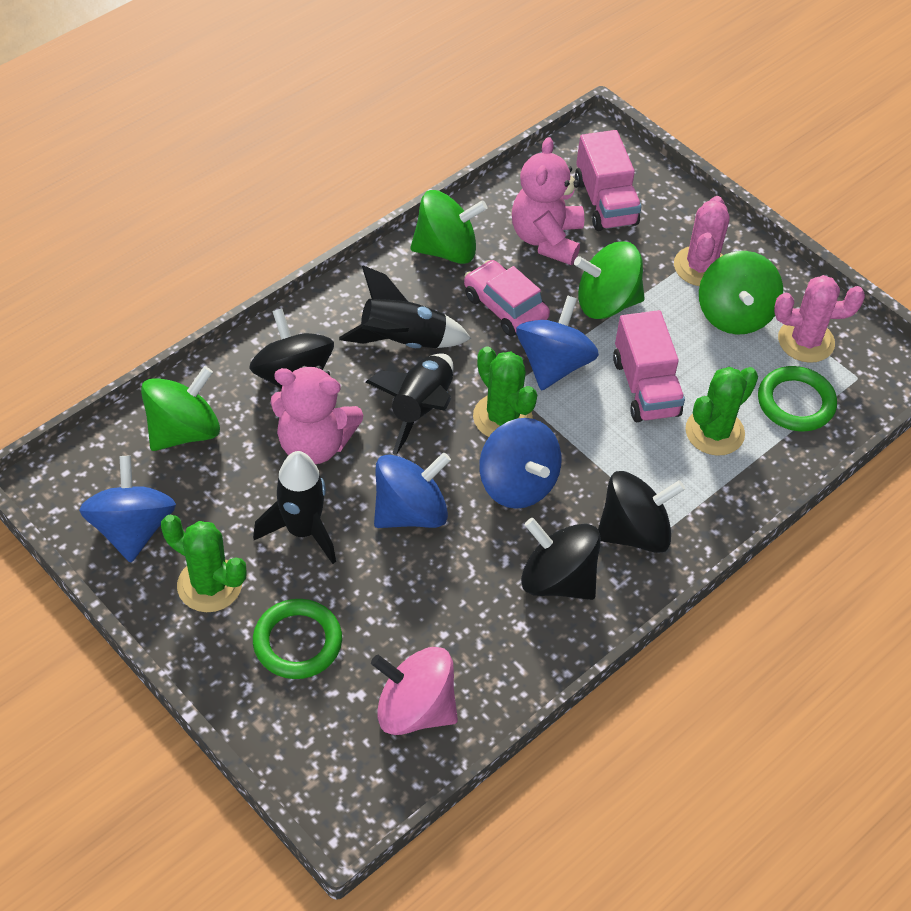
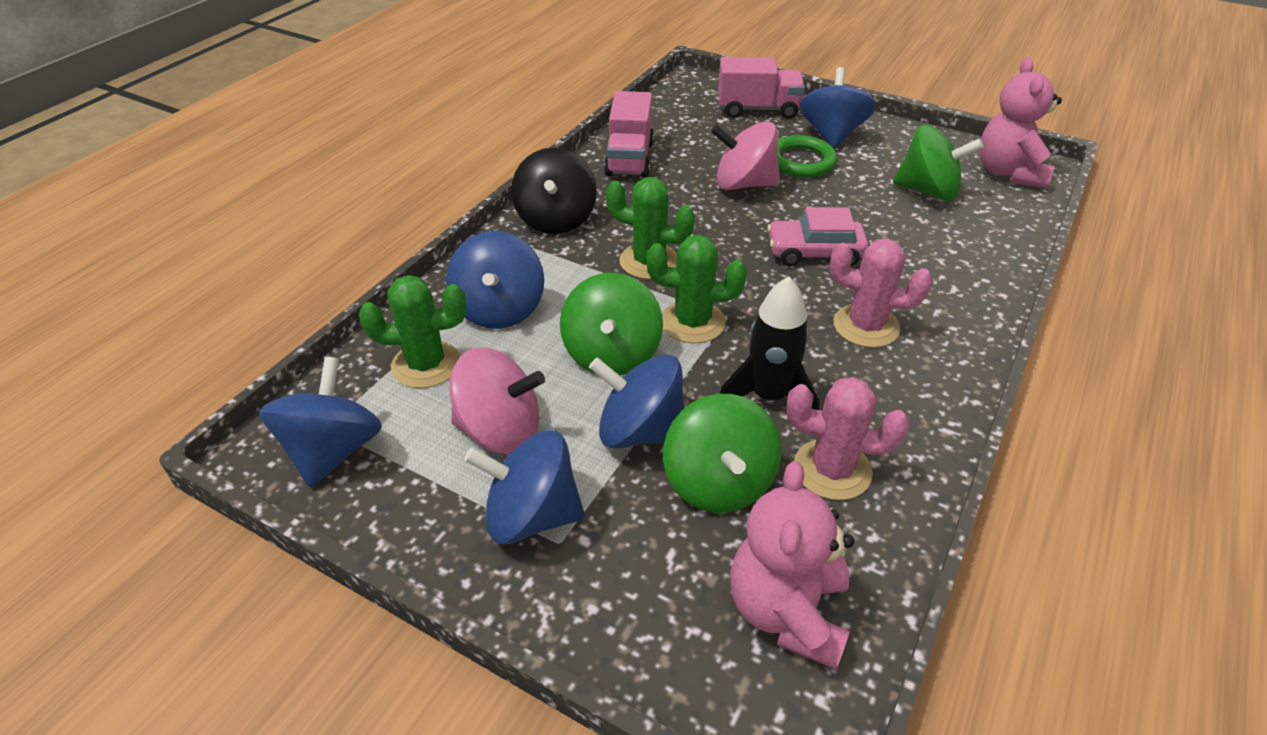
black rocket: 3 -> 1
black spinning top: 3 -> 1
blue spinning top: 4 -> 5
green ring: 2 -> 1
green spinning top: 4 -> 3
pink spinning top: 1 -> 2

